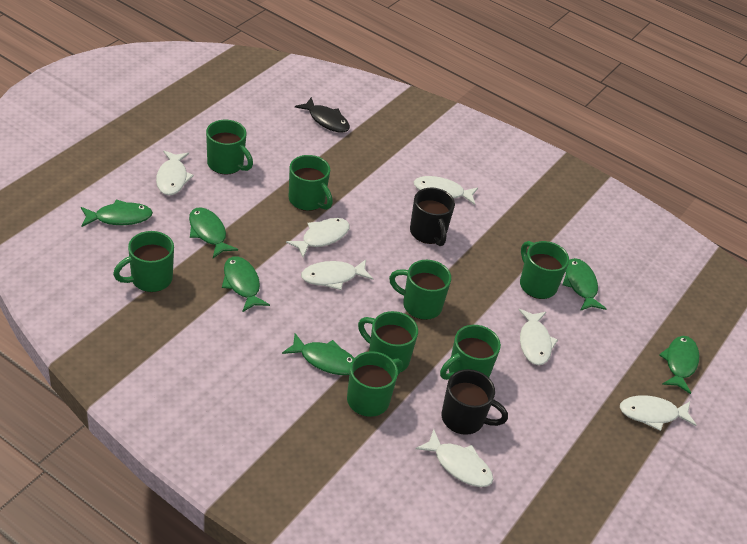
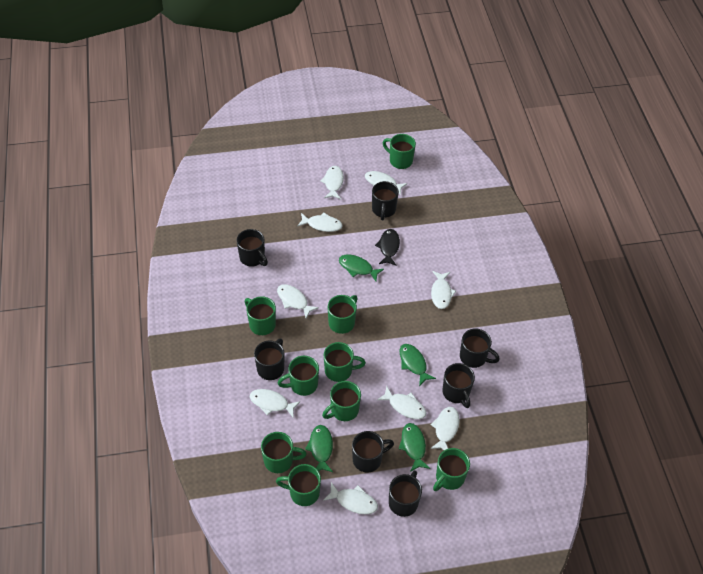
black mug: 2 -> 7
green fish: 6 -> 4
green mug: 8 -> 9
white fish: 7 -> 9

